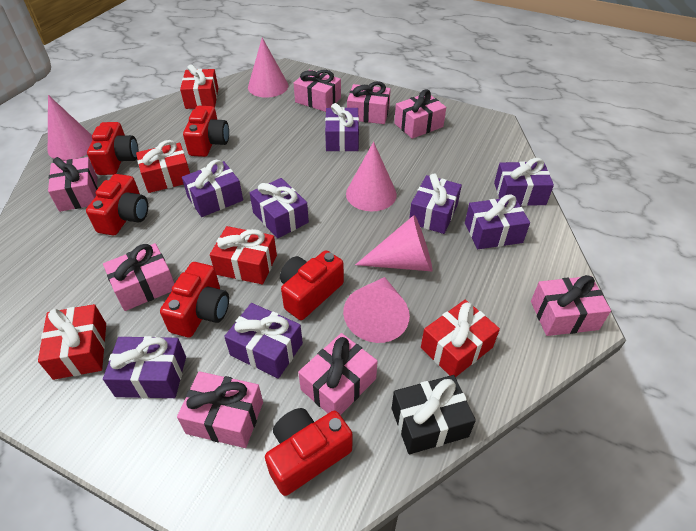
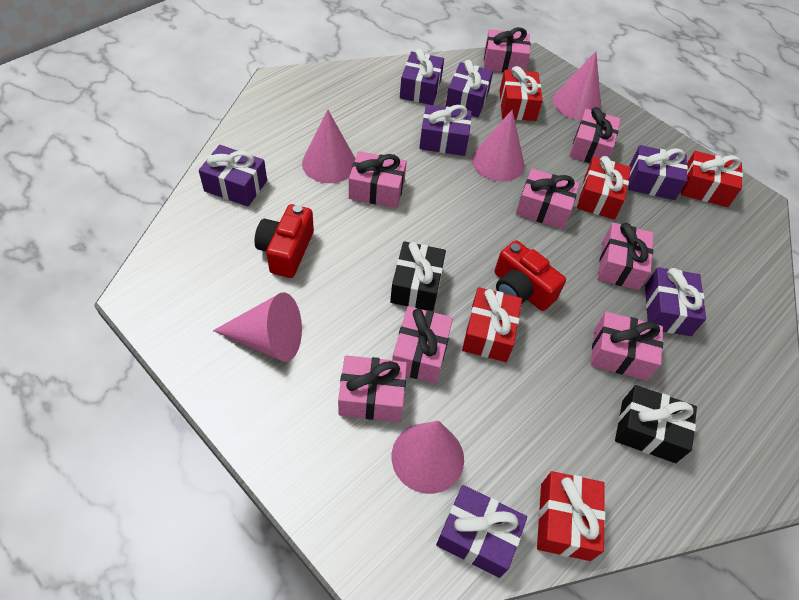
black gift: 1 -> 2
purple gift: 8 -> 7
red camera: 6 -> 2

